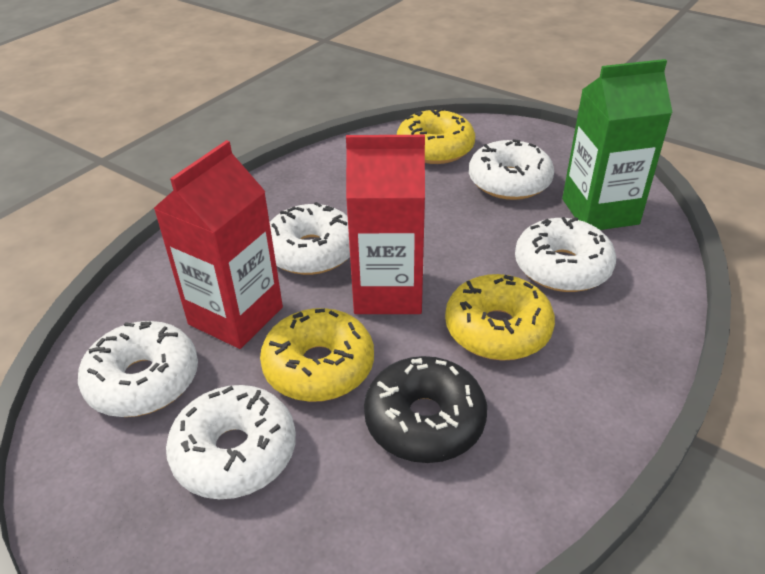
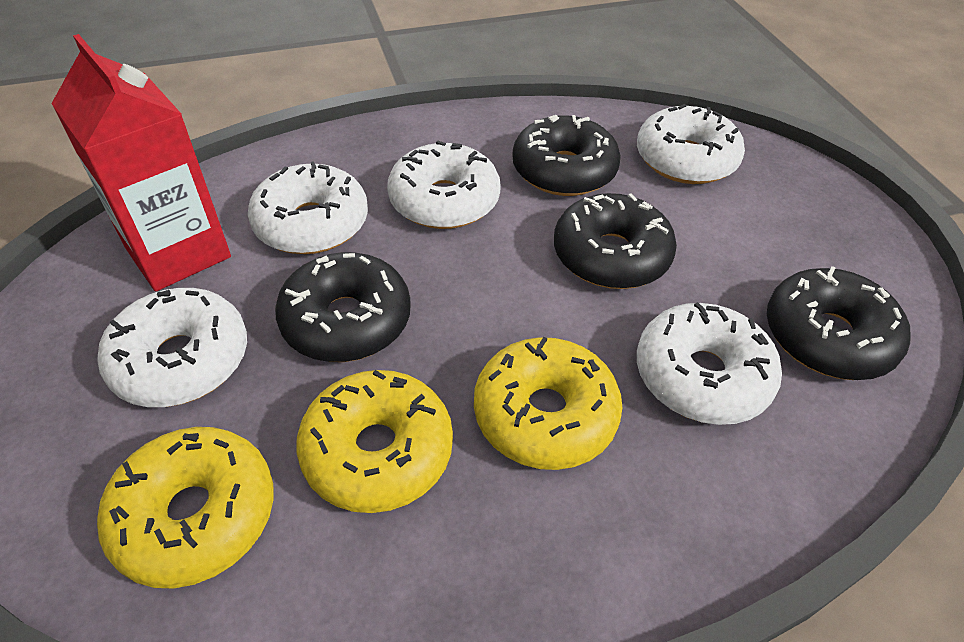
black donut: 1 -> 4
green carton: 1 -> 0
red carton: 2 -> 1

